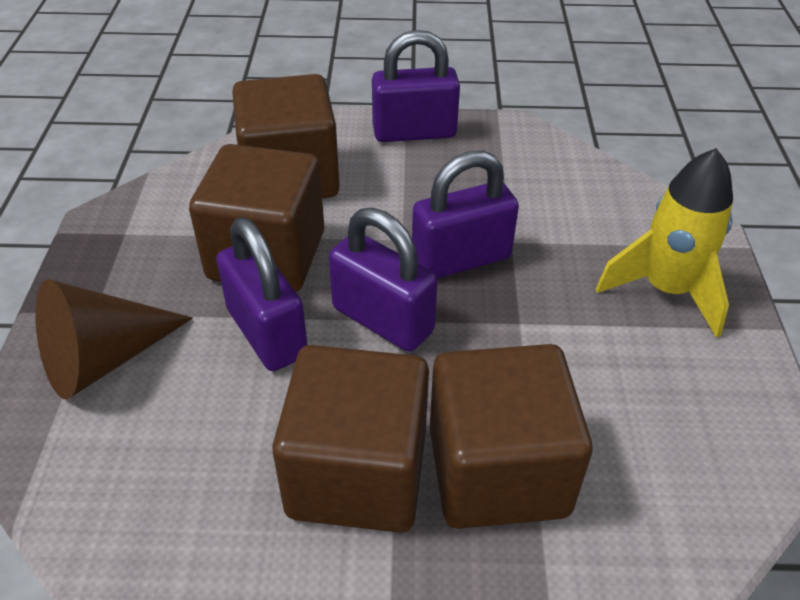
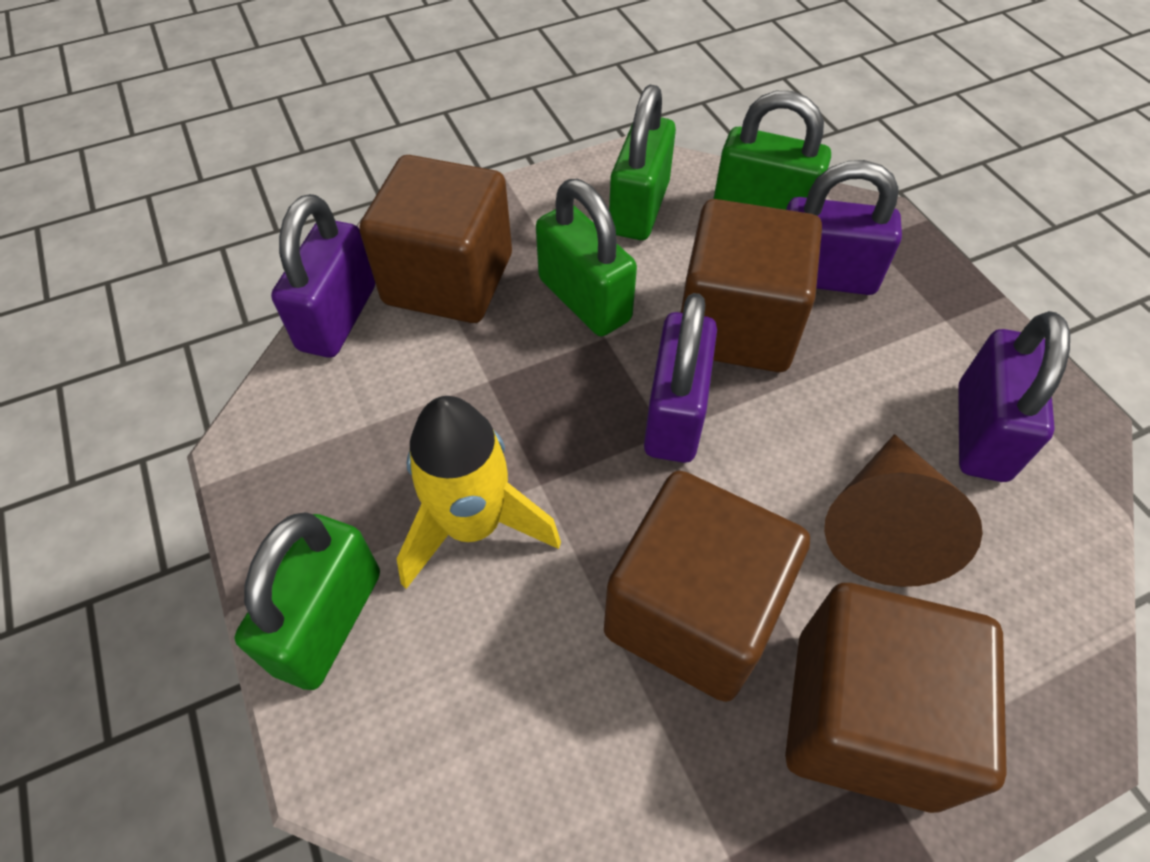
green padlock: 0 -> 4

